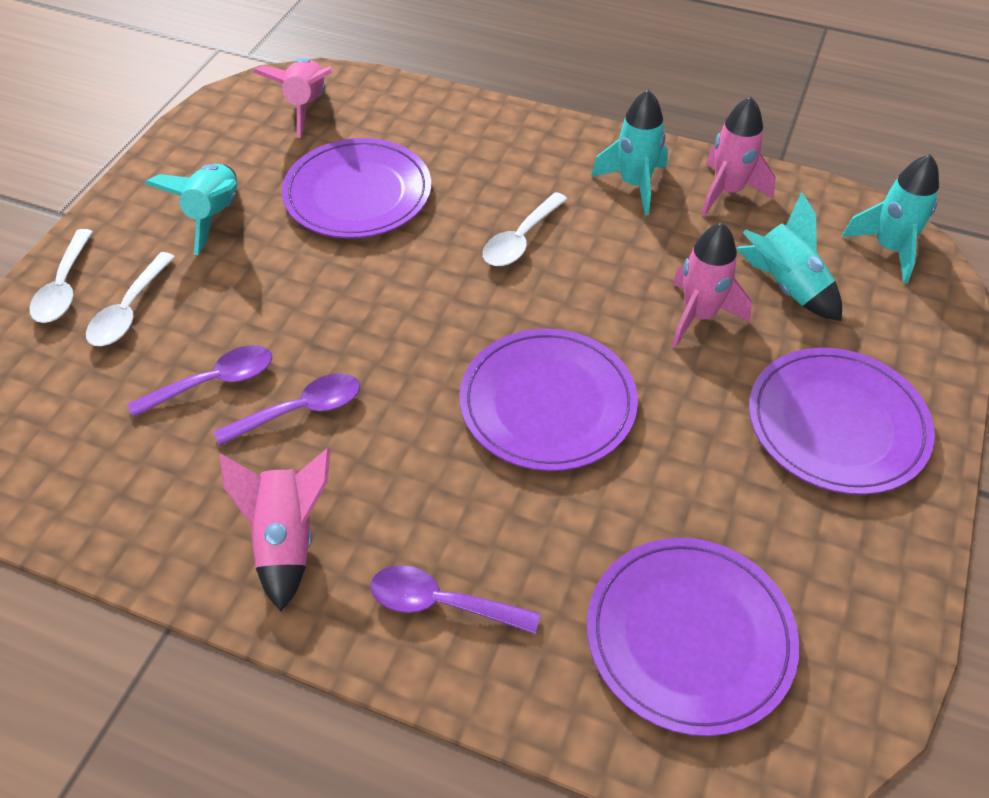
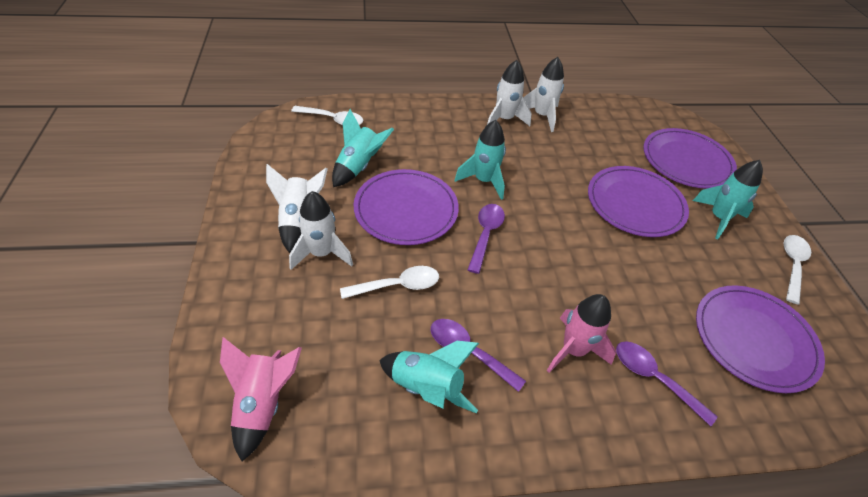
pink rocket: 4 -> 2
white rocket: 0 -> 4

